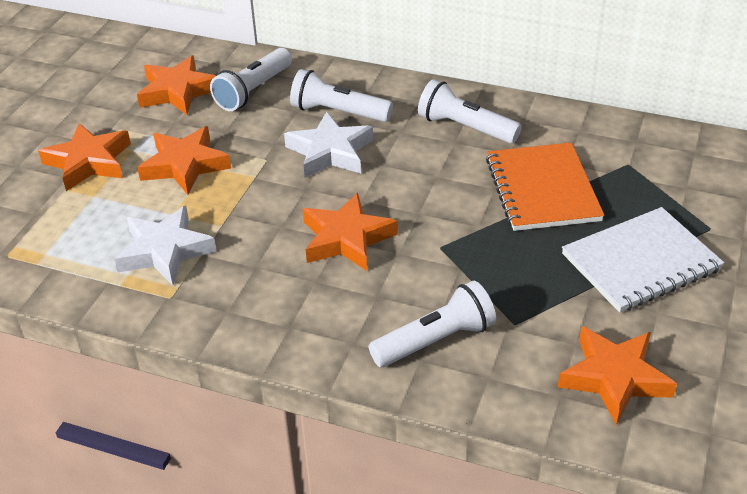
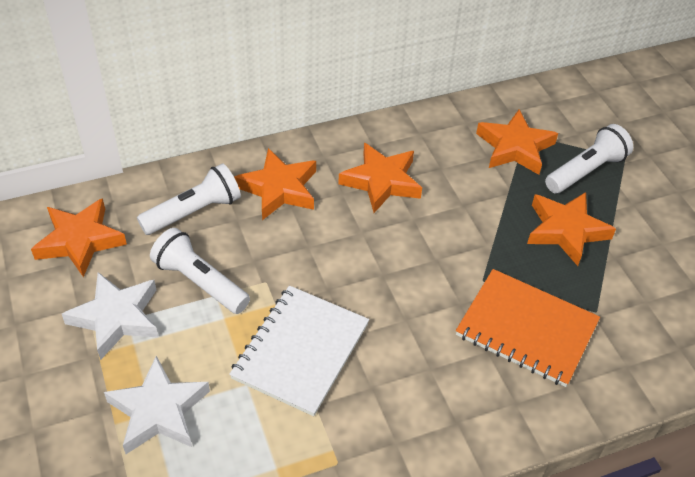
white flashlight: 4 -> 3

